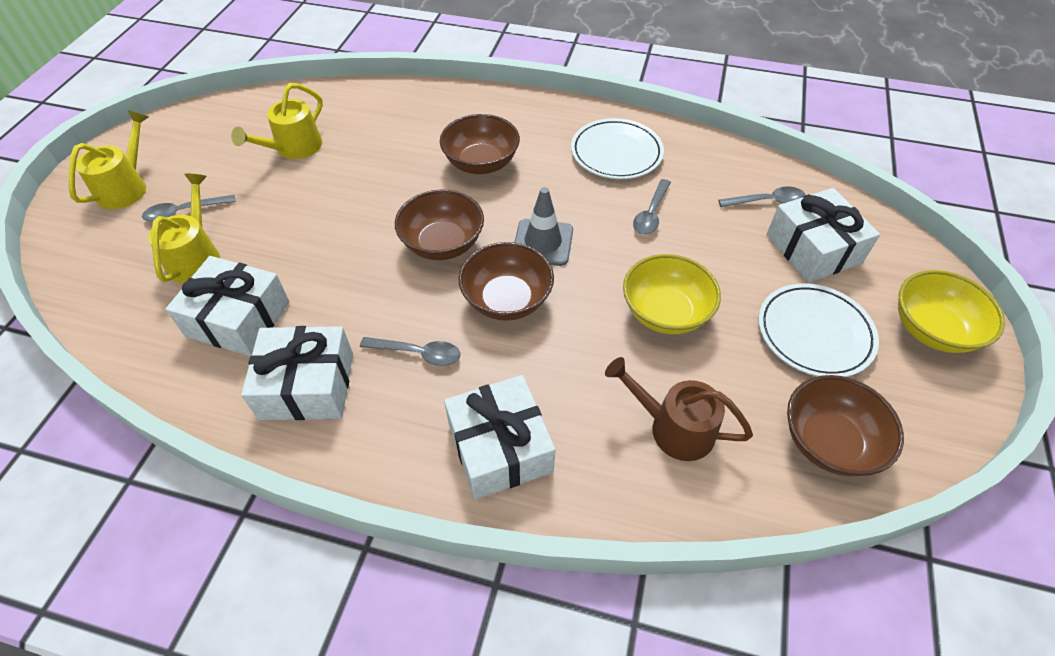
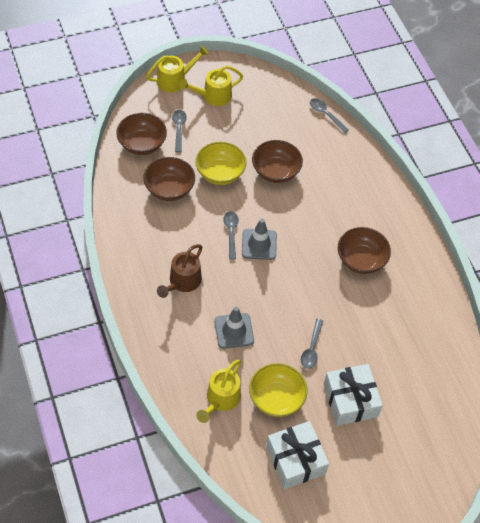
grey traffic cone: 1 -> 2
white gift: 4 -> 2
white plate: 2 -> 0

